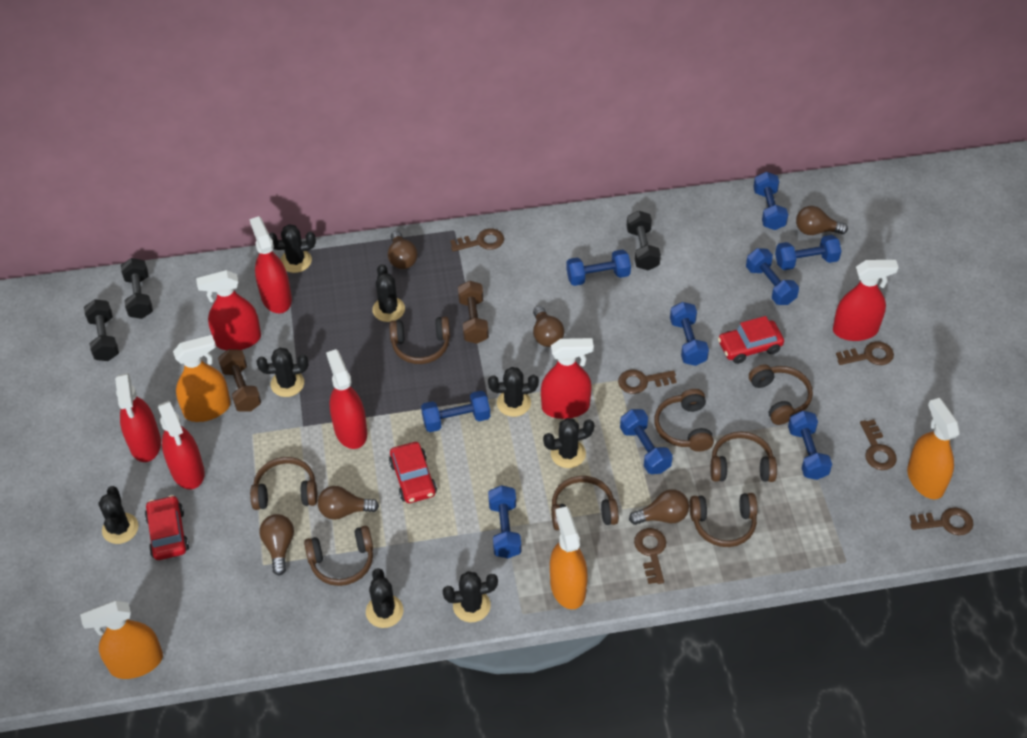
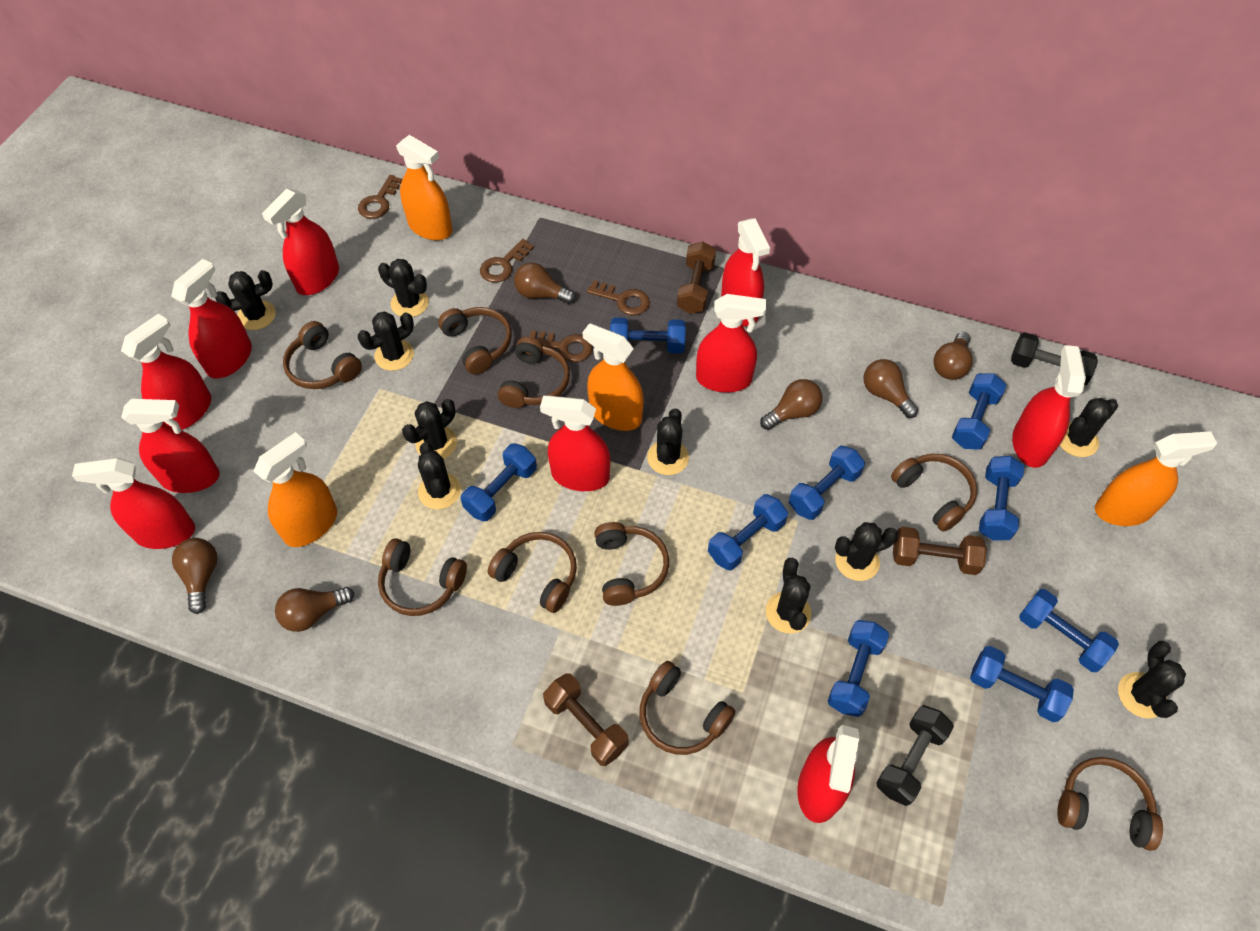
black cactus: 8 -> 10
black dumbbell: 3 -> 2
brown dumbbell: 2 -> 3
brown headphones: 8 -> 9
brown key: 6 -> 4
red car: 3 -> 0
red spray bottle: 7 -> 10

